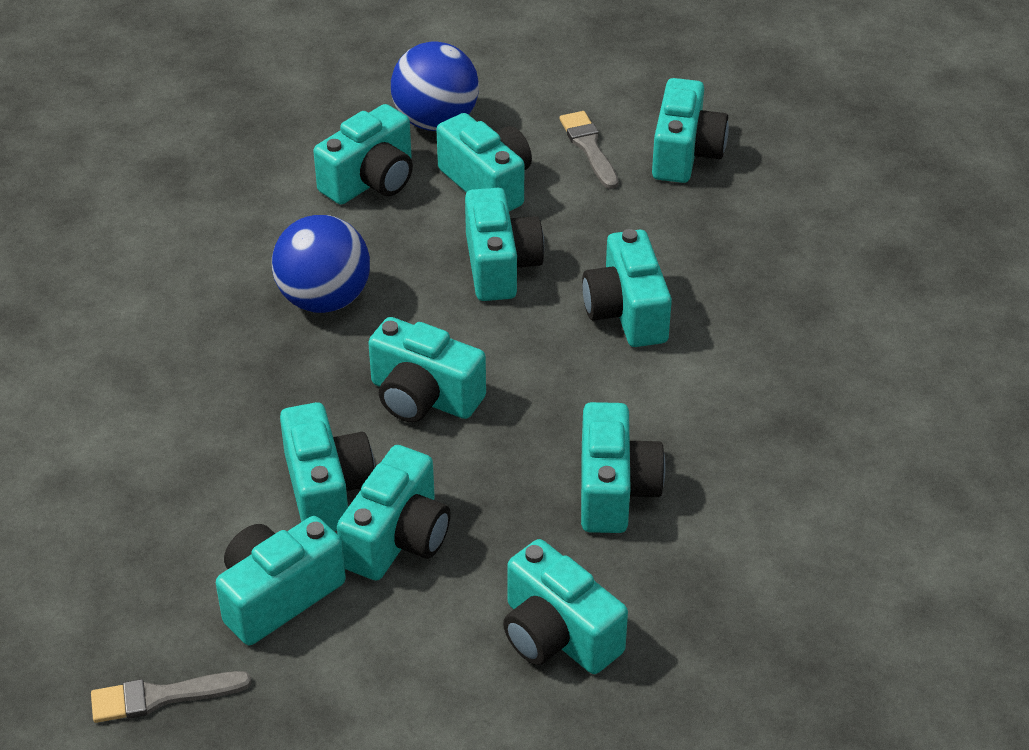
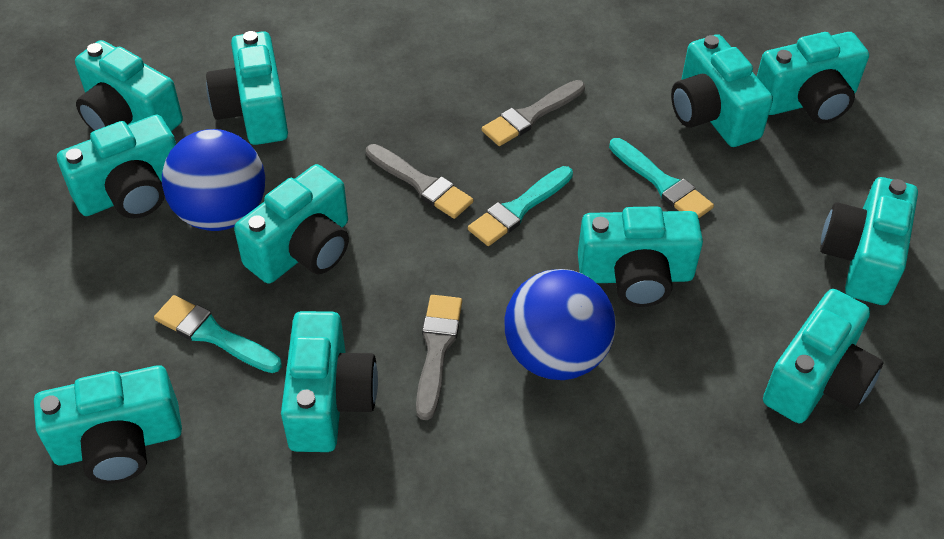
grey brush: 2 -> 3
turquoise brush: 0 -> 3

